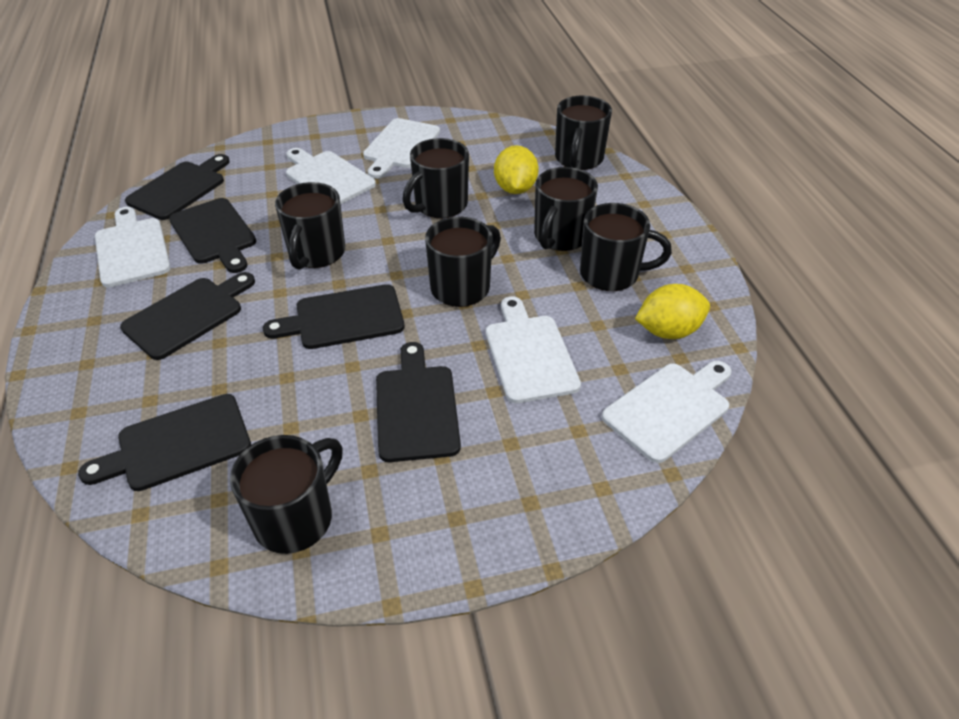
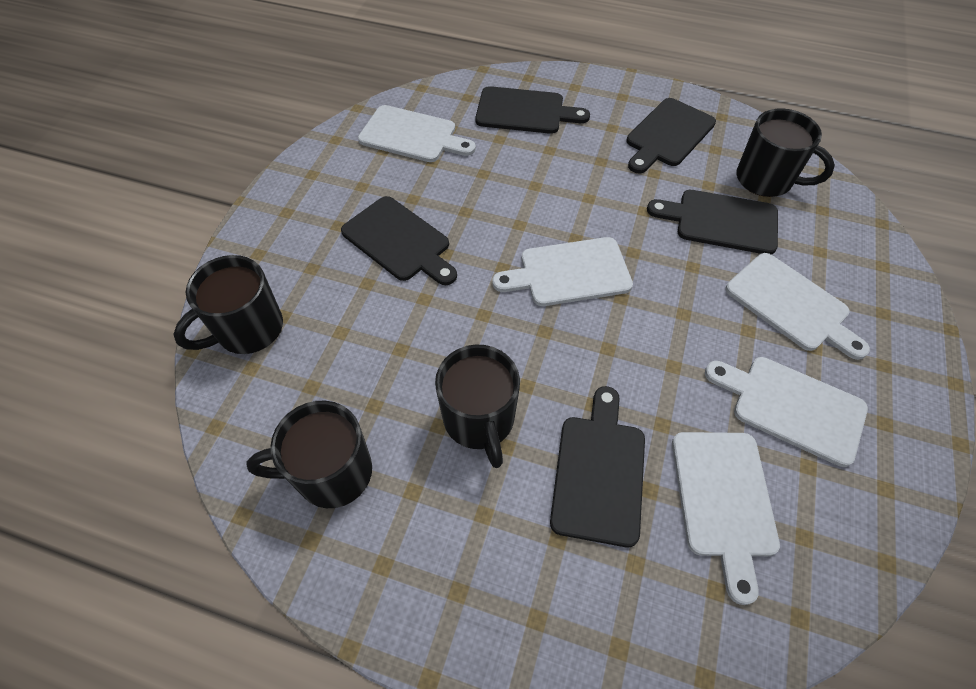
black cutting board: 6 -> 5
black mug: 7 -> 4
yellow lemon: 2 -> 0

